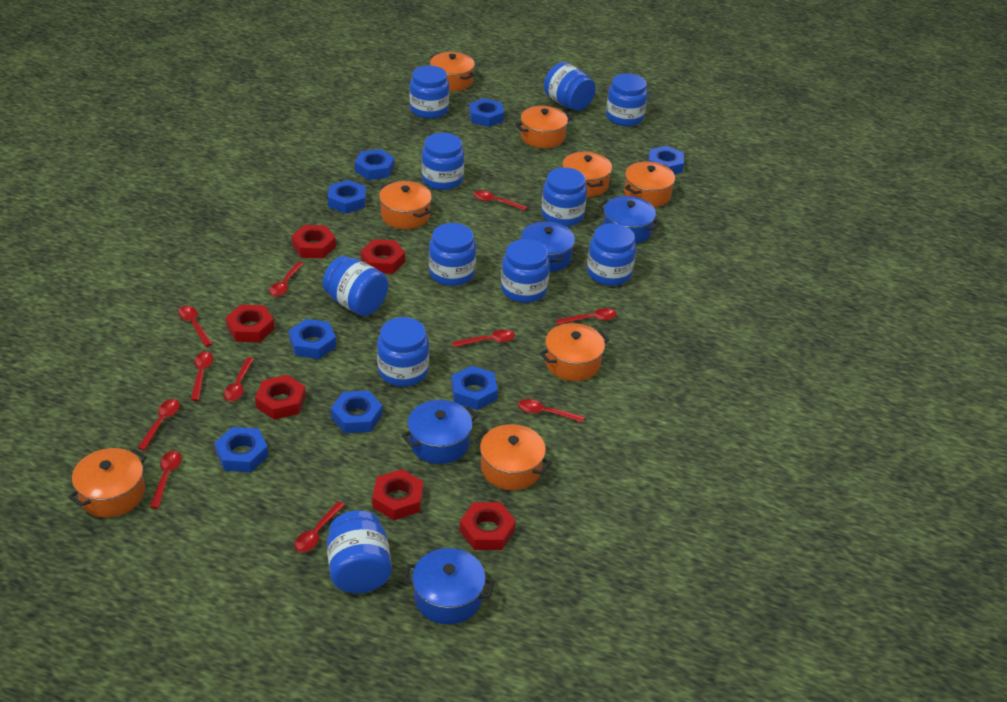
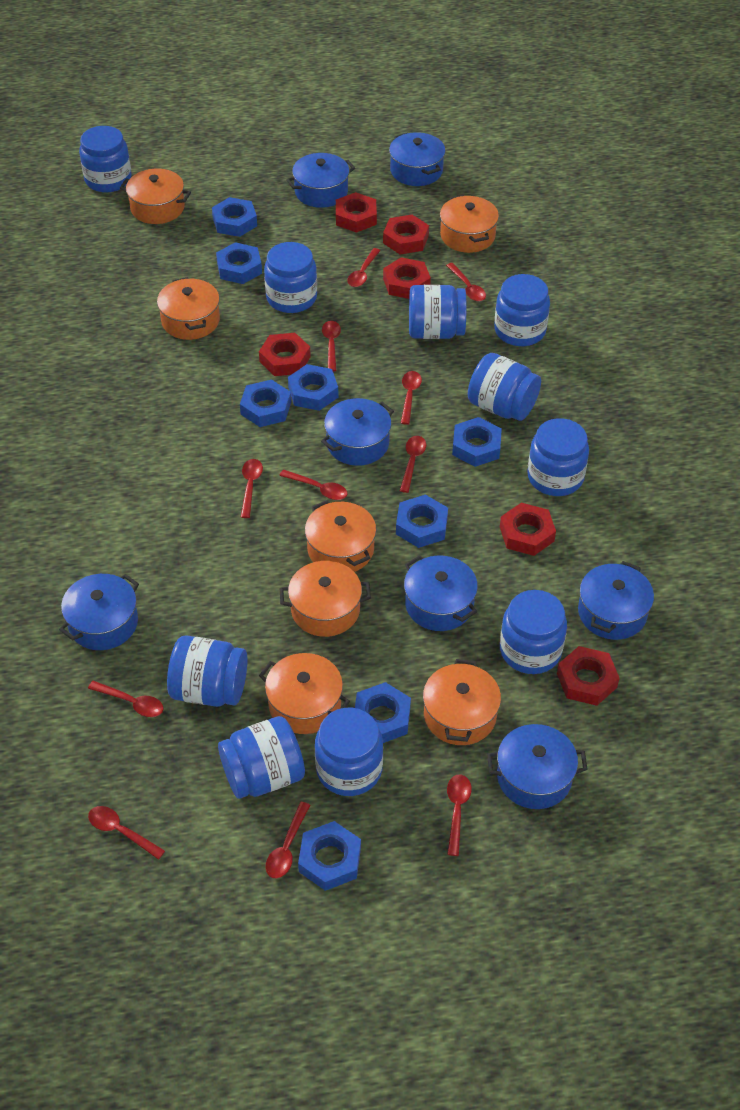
blue jar: 11 -> 10
blue pot: 4 -> 7
orange pot: 8 -> 7

